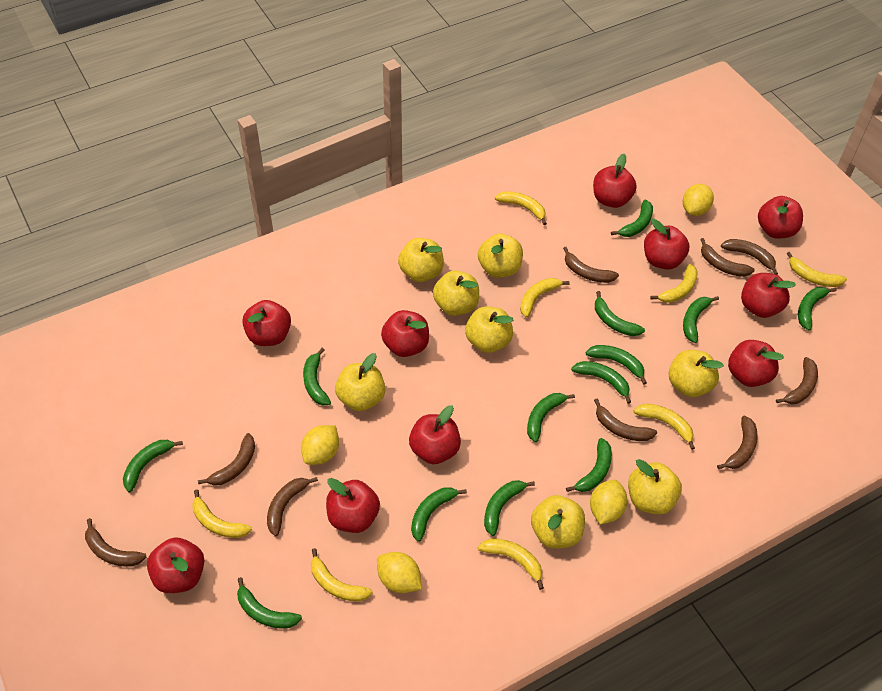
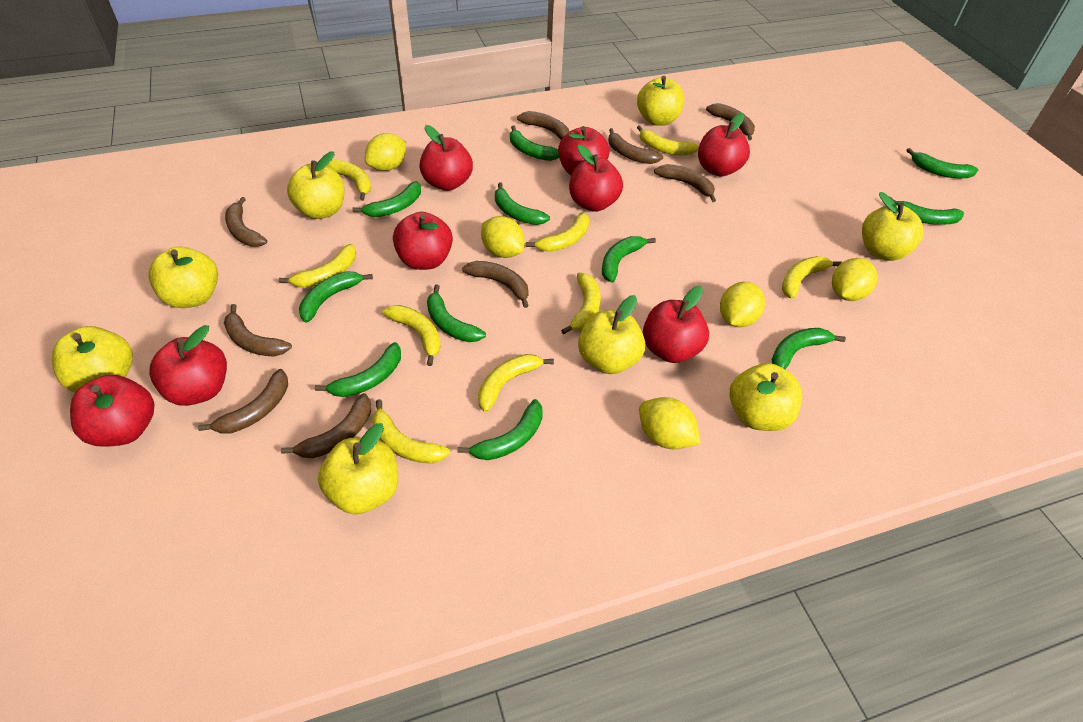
green banana: 13 -> 11
red apple: 10 -> 8
yellow banana: 8 -> 9
yellow lemon: 4 -> 5

